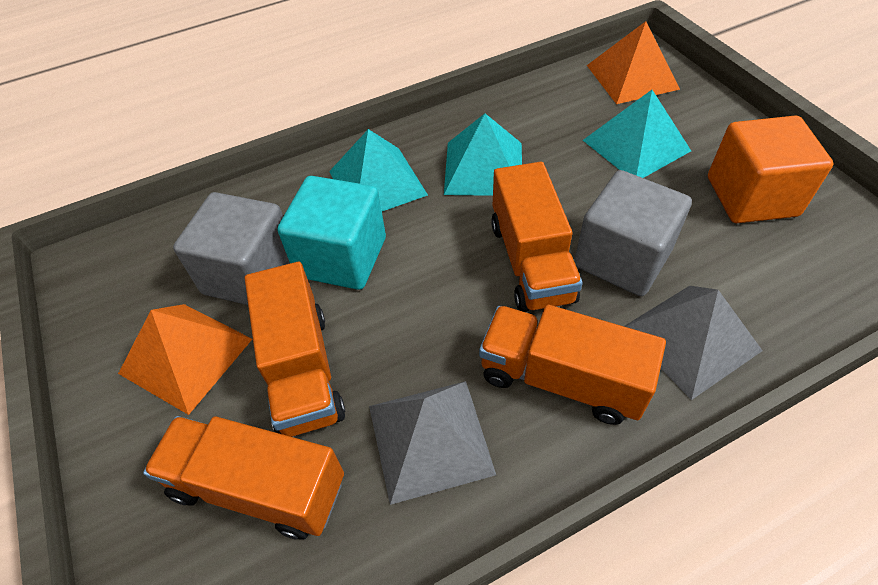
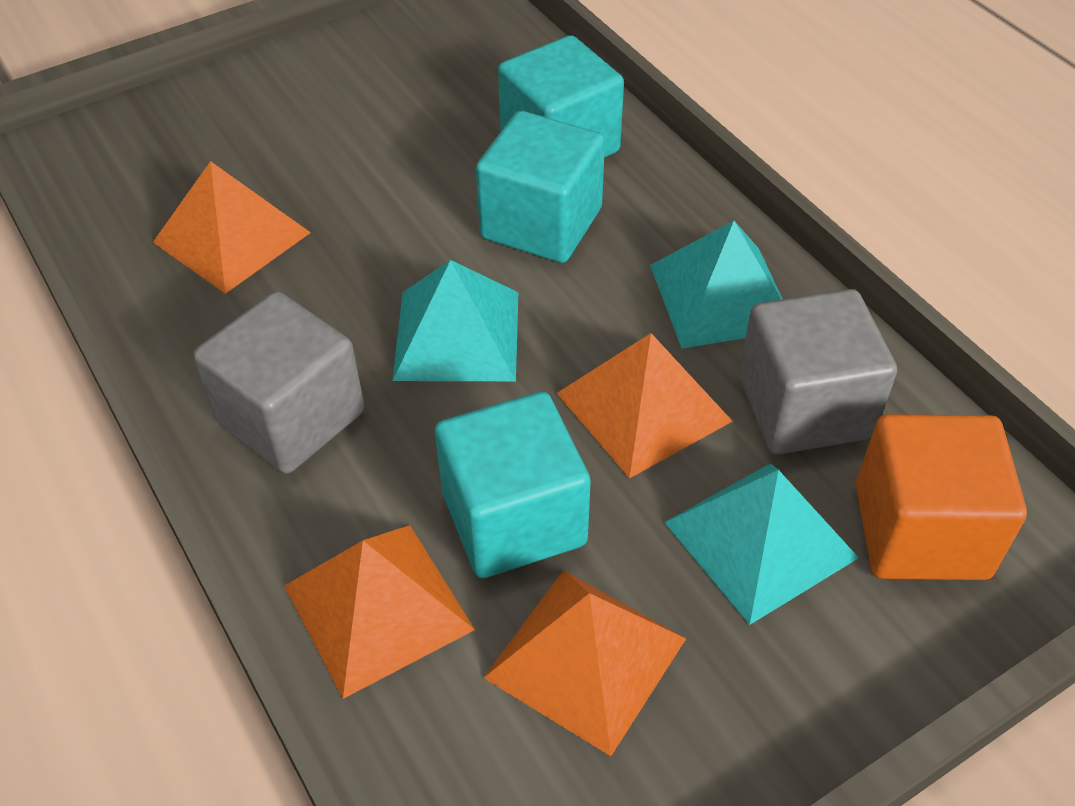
grey pyramid: 2 -> 0
orange pyramid: 2 -> 4
orange truck: 4 -> 0
turquoise cube: 1 -> 3

